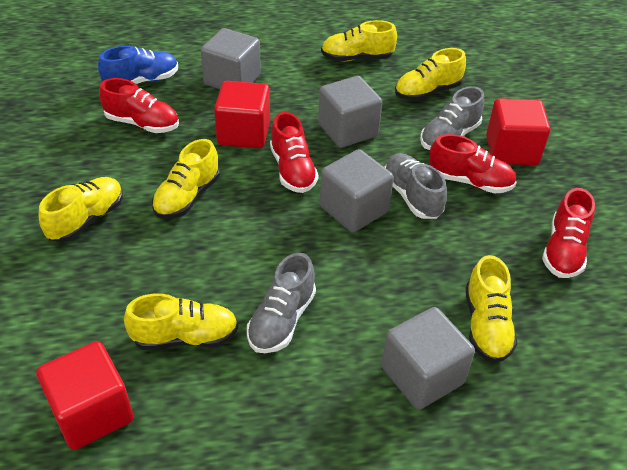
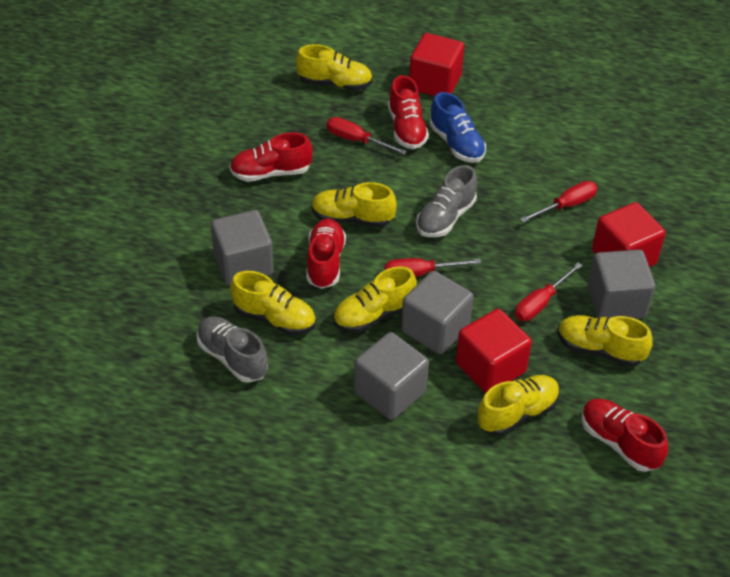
grey shoe: 3 -> 2
red screwdriver: 0 -> 4

